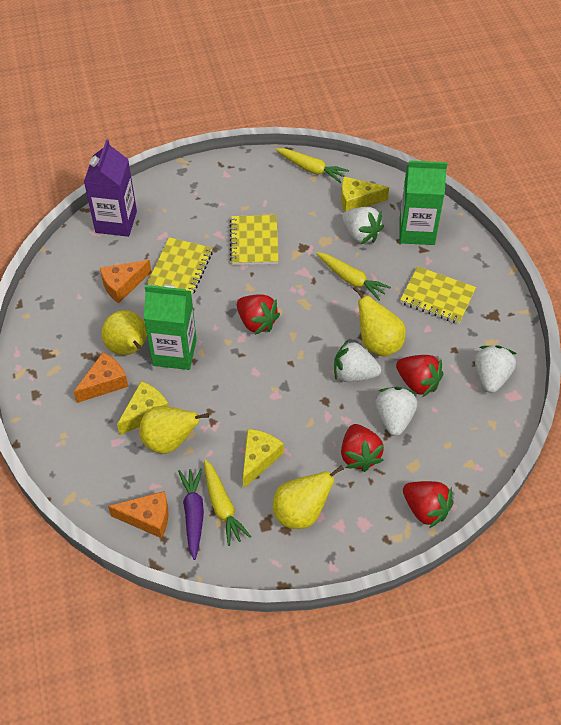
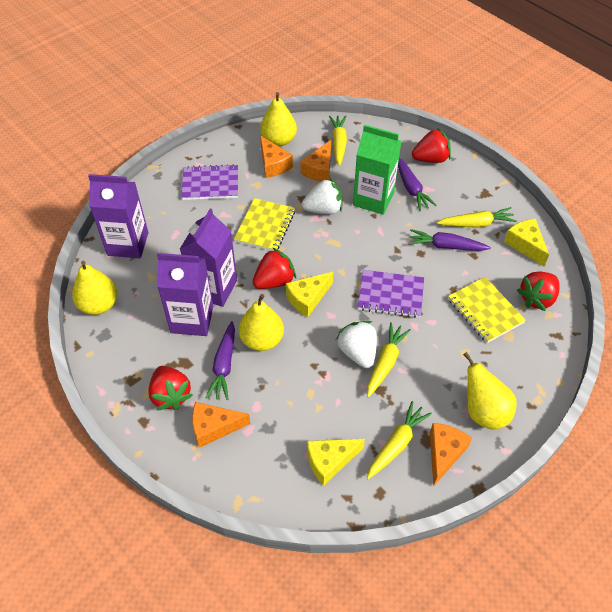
green carton: 2 -> 1
orange cheese: 3 -> 4
purple carrot: 1 -> 3
purple carton: 1 -> 3
purple notebook: 0 -> 2
white strawberry: 4 -> 2
yellow carrot: 3 -> 4
yellow notebook: 3 -> 2

